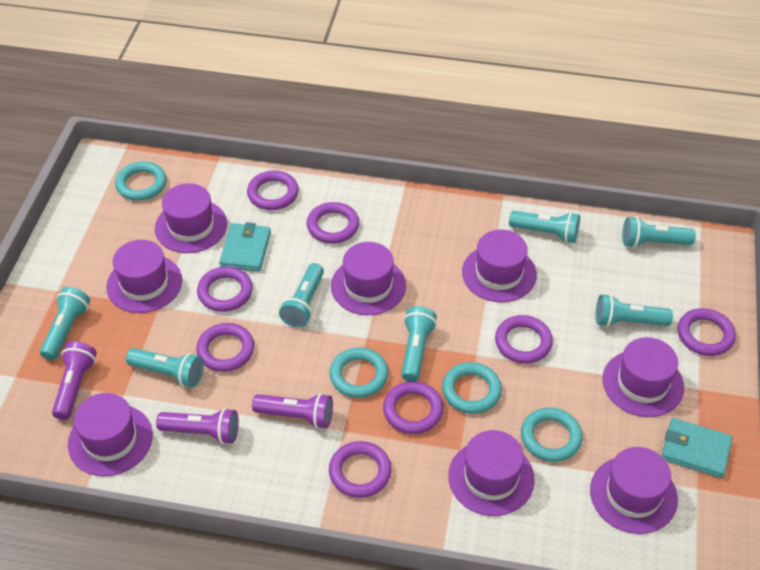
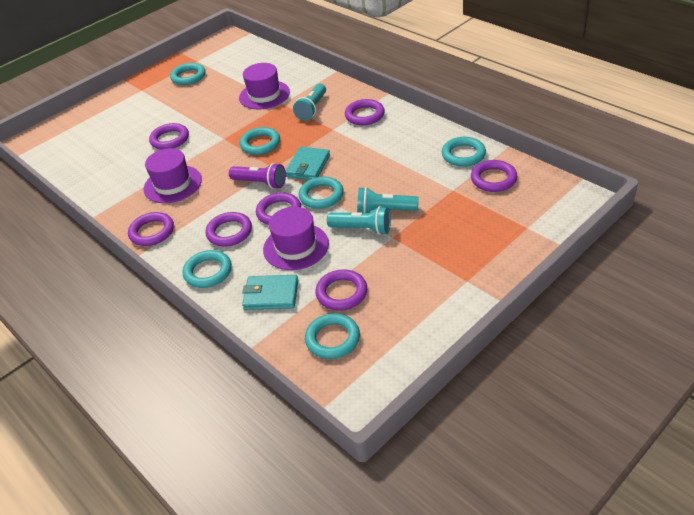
purple flashlight: 3 -> 1
purple hat: 8 -> 3
purple ring: 8 -> 7
turquoise flashlight: 7 -> 3
turquoise ring: 4 -> 6

